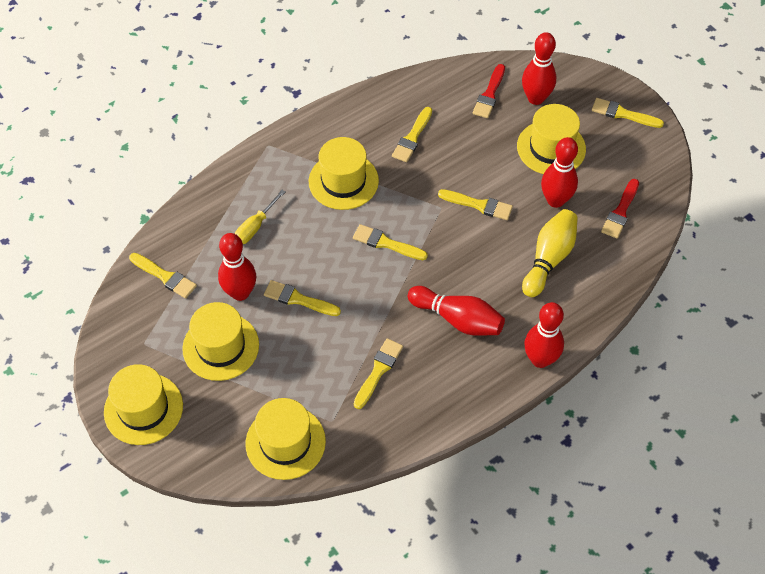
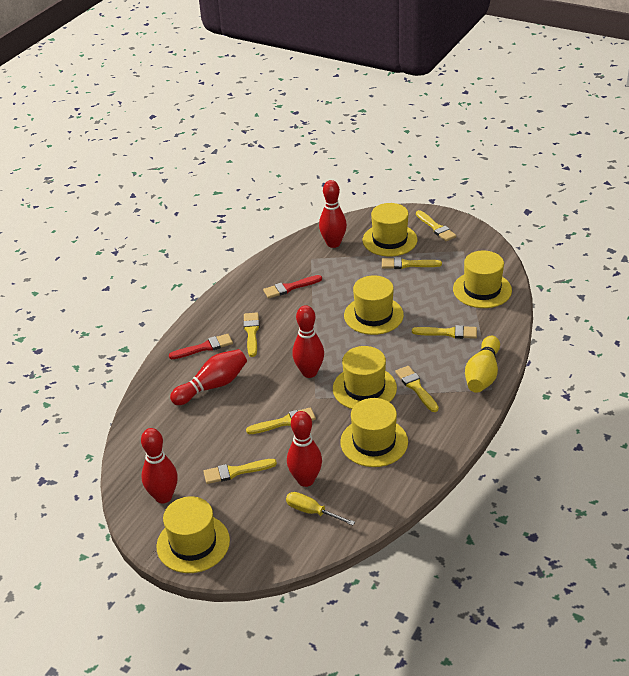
yellow hat: 5 -> 6

